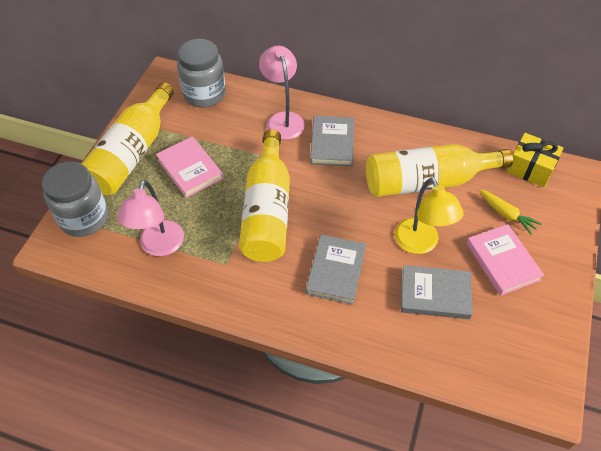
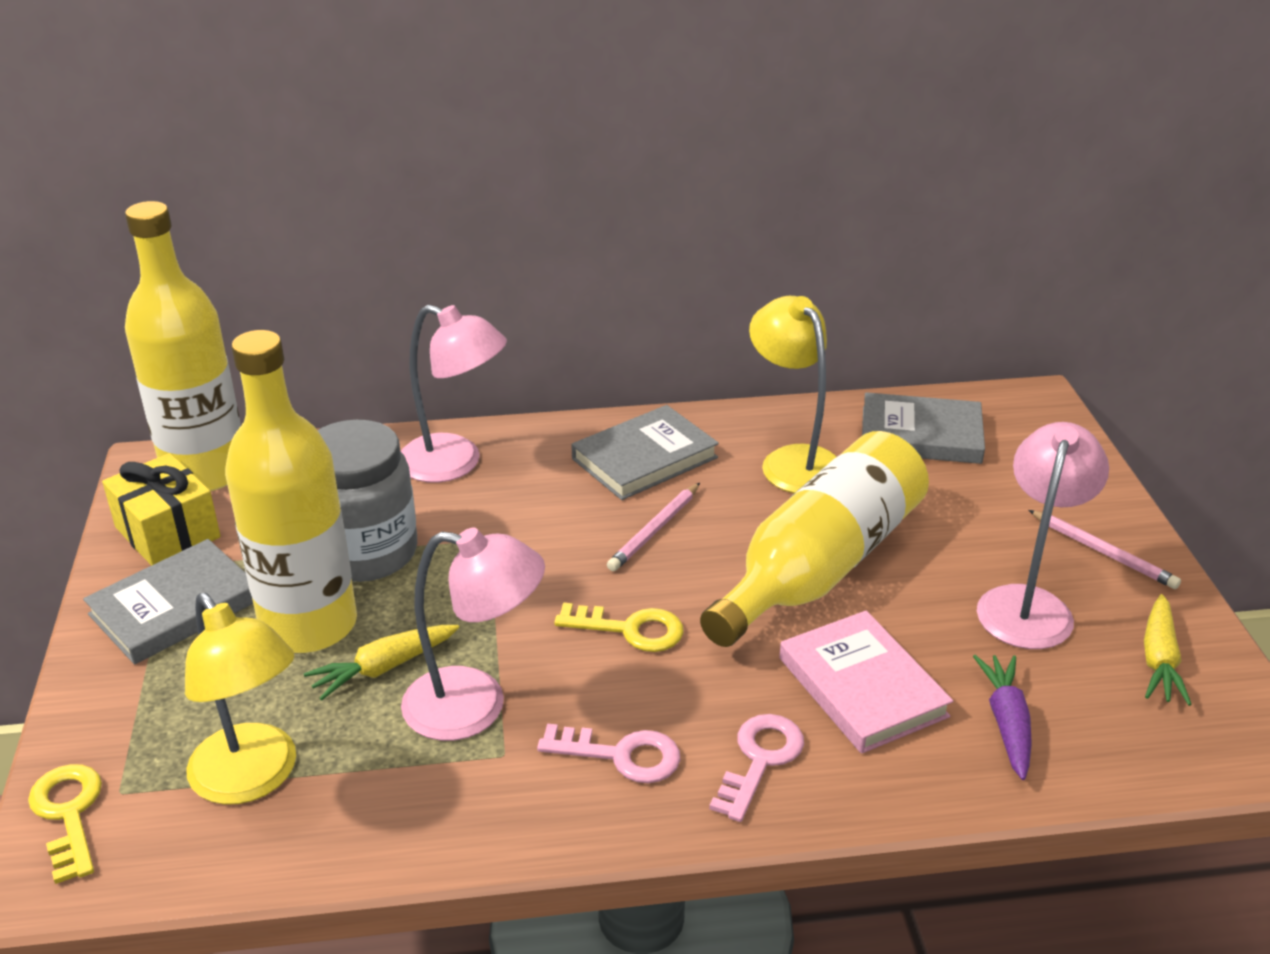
grey jar: 2 -> 1
pink book: 2 -> 1
pink key: 0 -> 2
pink lamp: 2 -> 3
pink pencil: 0 -> 2
purple carrot: 0 -> 1
yellow carrot: 1 -> 2
yellow key: 0 -> 2
yellow lamp: 1 -> 2

